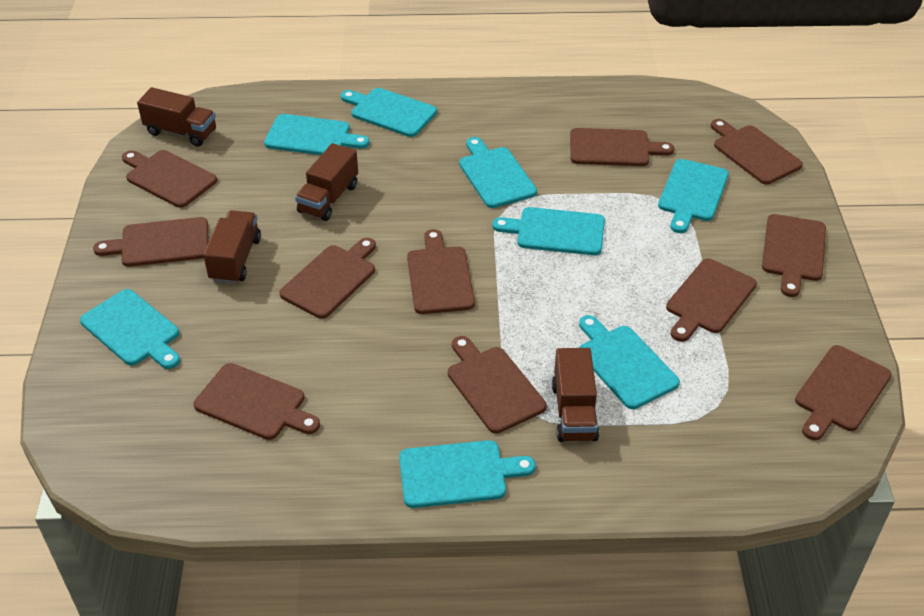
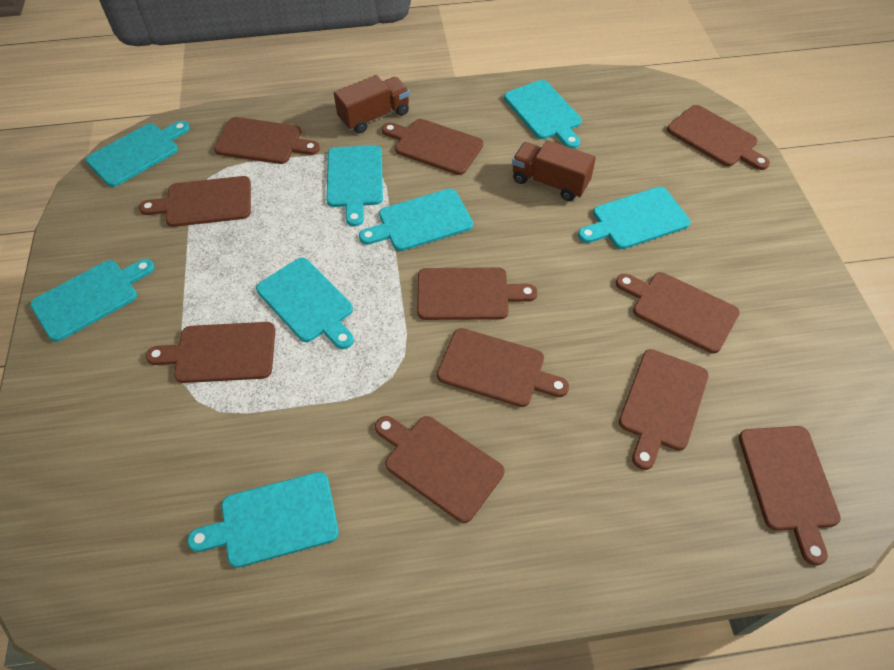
brown truck: 4 -> 2

